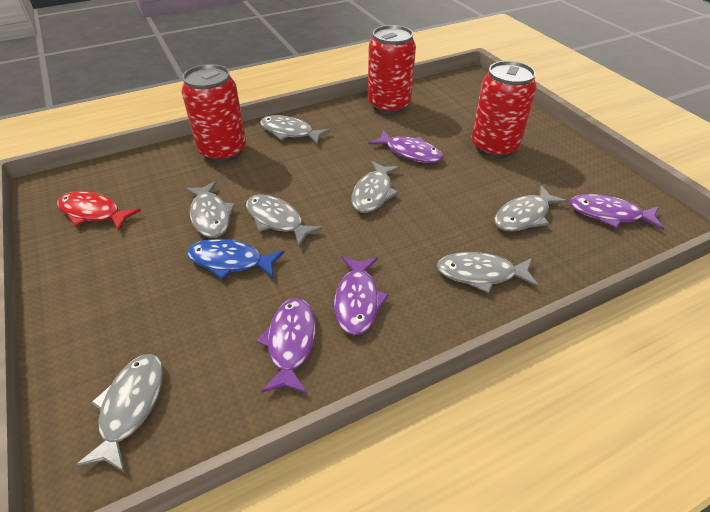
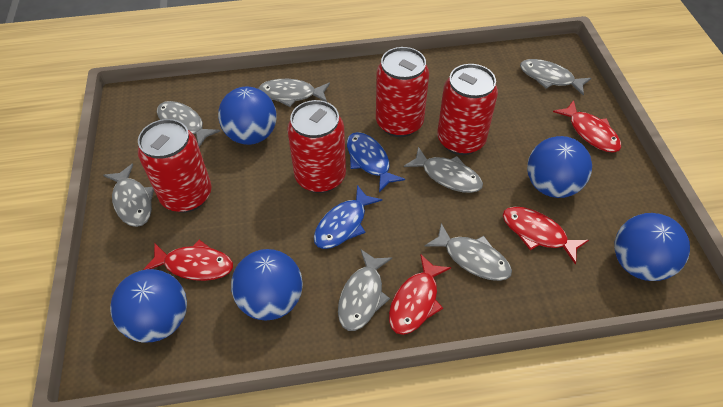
blue ball: 0 -> 5
blue fish: 1 -> 2
purple fish: 4 -> 0
red can: 3 -> 4
red fish: 1 -> 4

